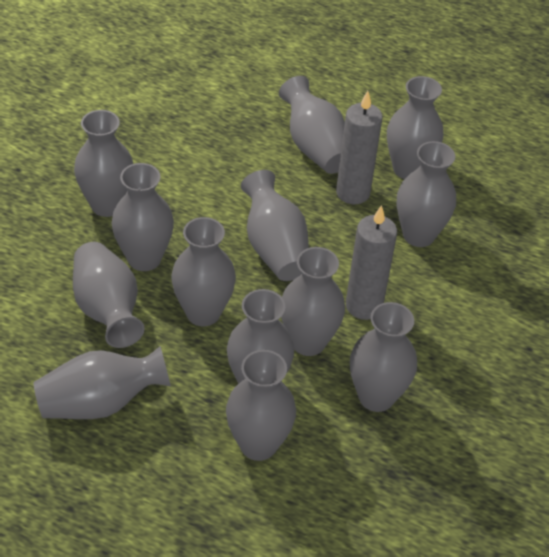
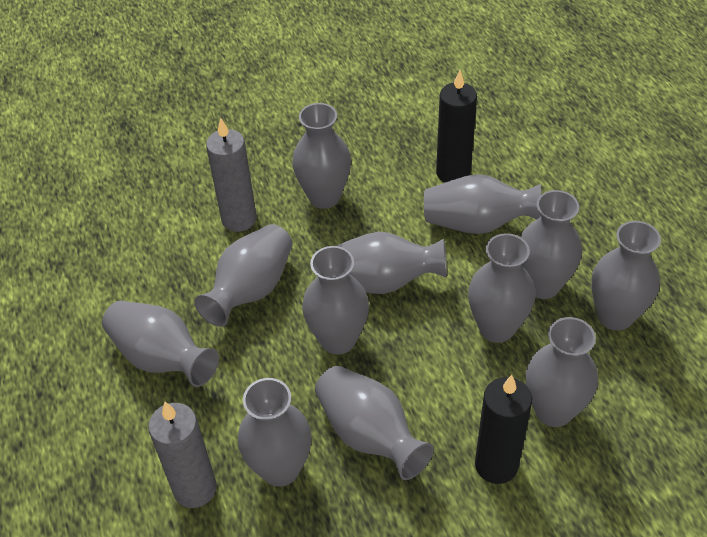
black candle: 0 -> 2
grey vase: 13 -> 12

